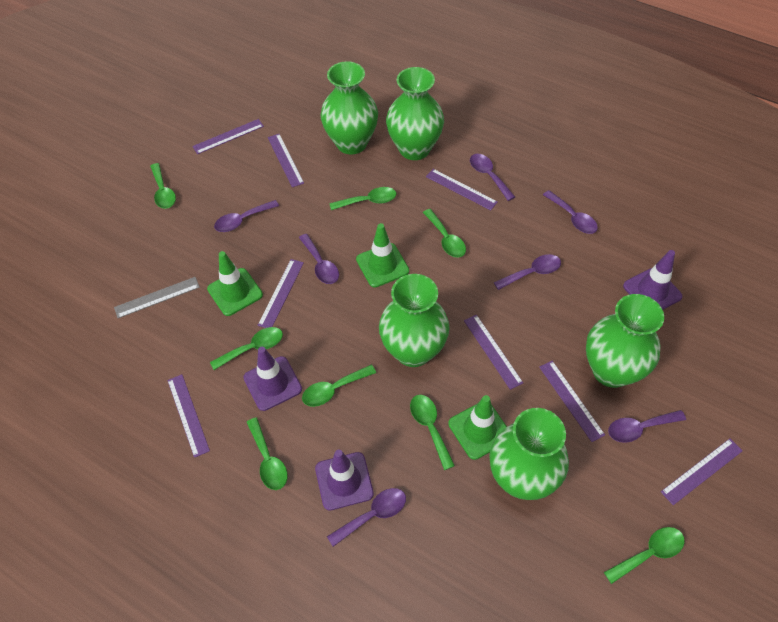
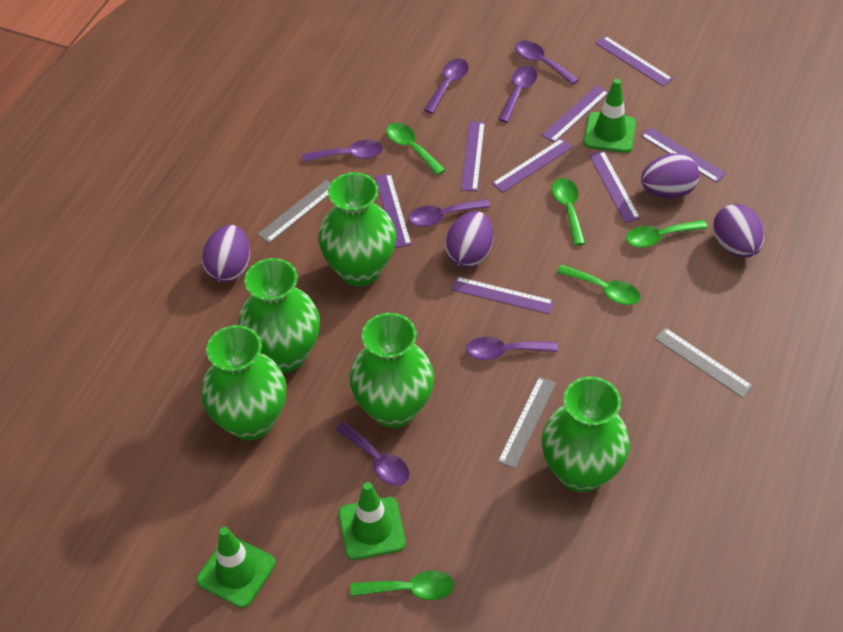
green spoon: 8 -> 5
grey ruler: 1 -> 3
purple egg: 0 -> 4
purple traffic cone: 3 -> 0

